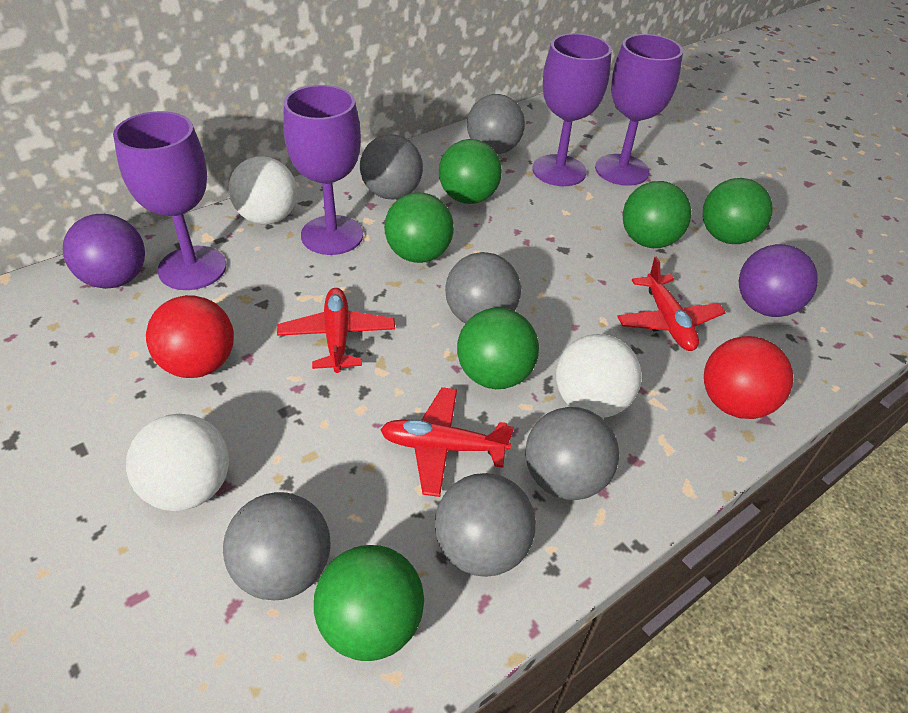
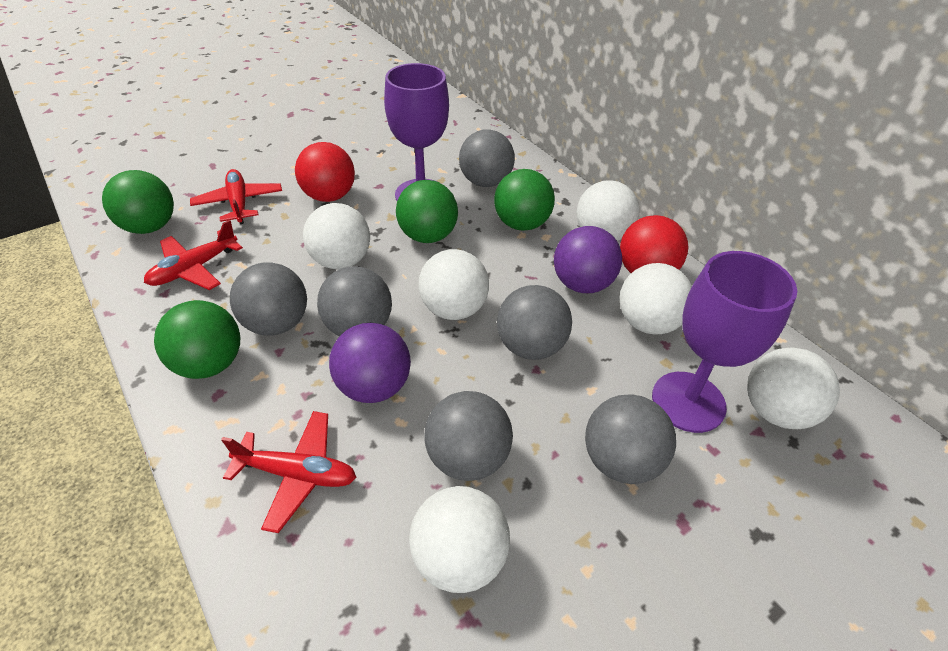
green ball: 6 -> 4
purple goblet: 4 -> 2
white ball: 3 -> 6

